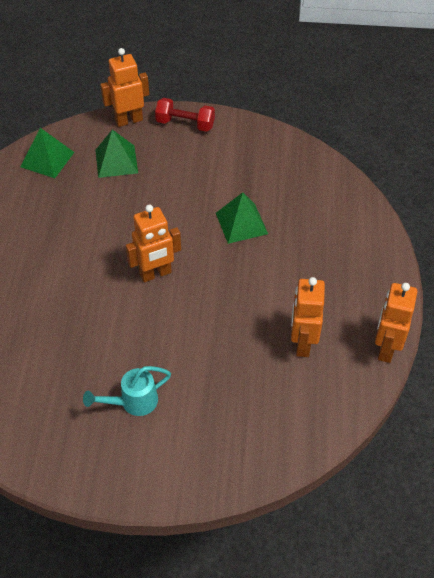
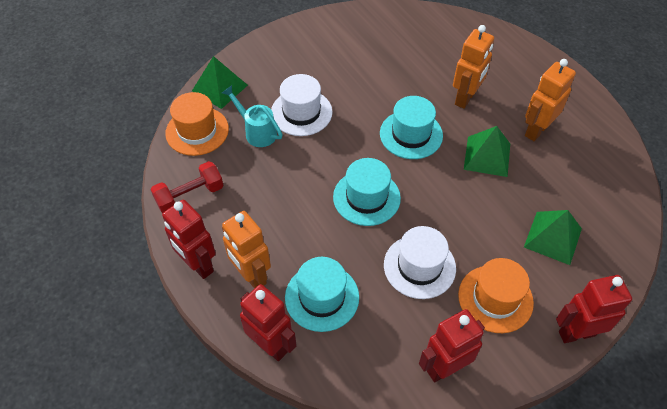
orange hat: 0 -> 2
orange robot: 4 -> 3
red robot: 0 -> 4
turquoise hat: 0 -> 3
white hat: 0 -> 2

